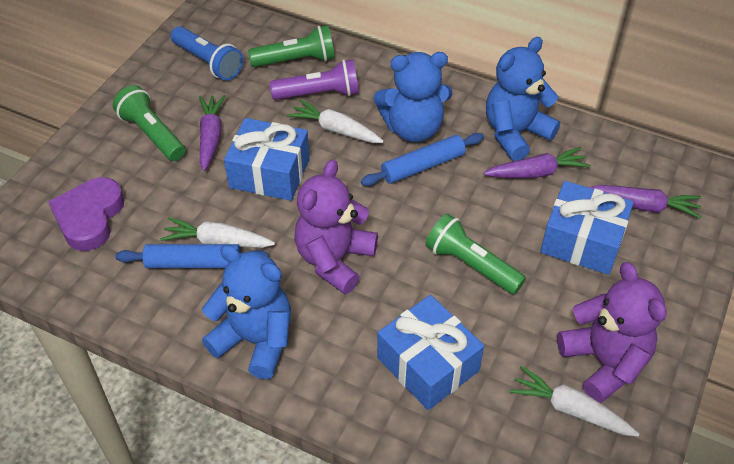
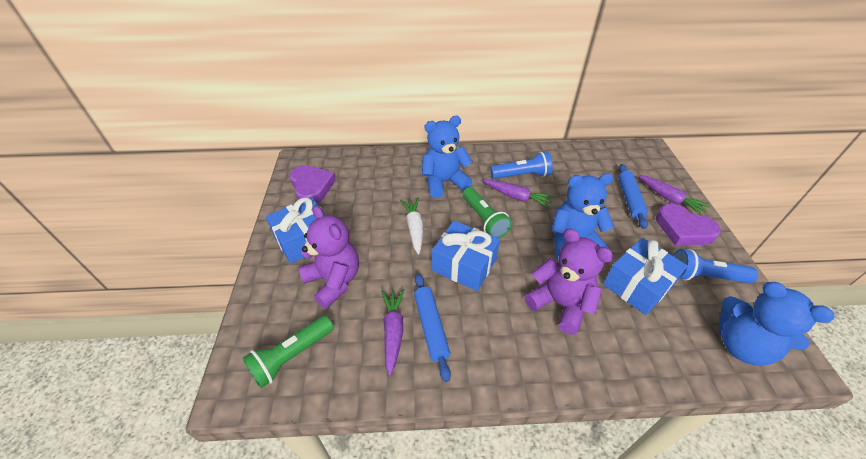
blue flashlight: 1 -> 2
green flashlight: 3 -> 2
purple flashlight: 1 -> 0
purple heart: 1 -> 2
white carrot: 3 -> 1

